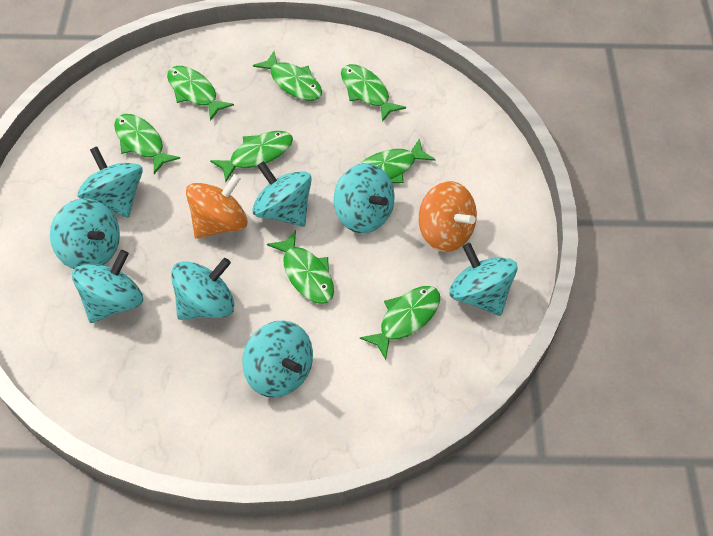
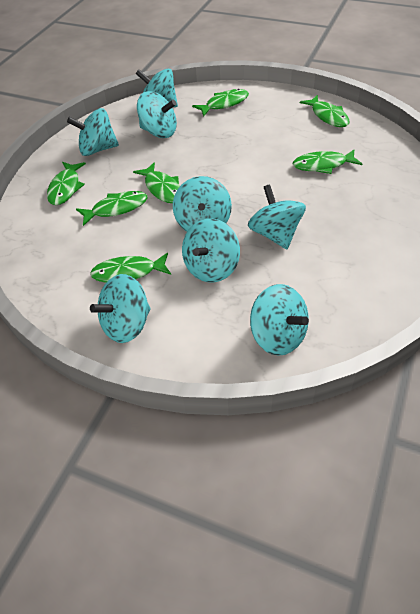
green fish: 8 -> 7
orange spinning top: 2 -> 0

